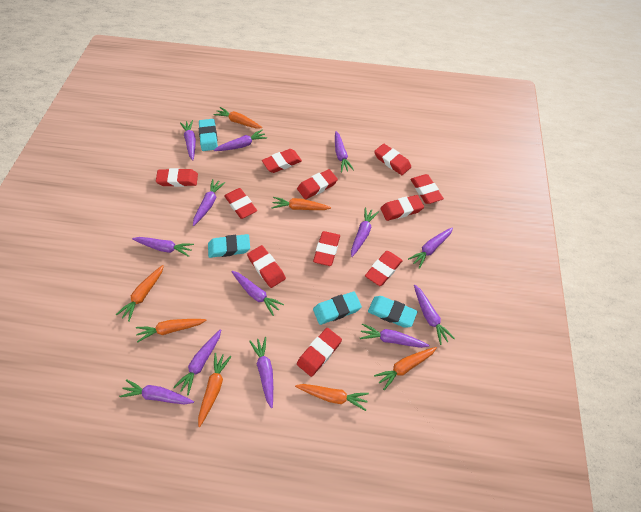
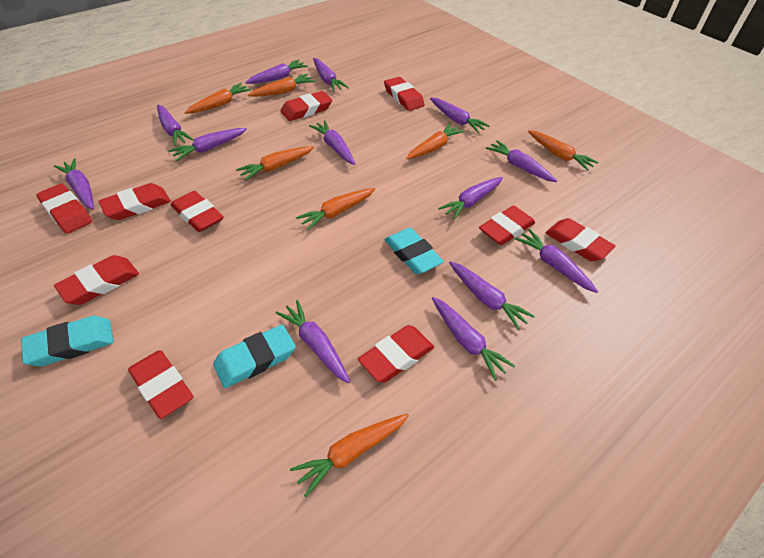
red eraser: 11 -> 10
turquoise eraser: 4 -> 3

